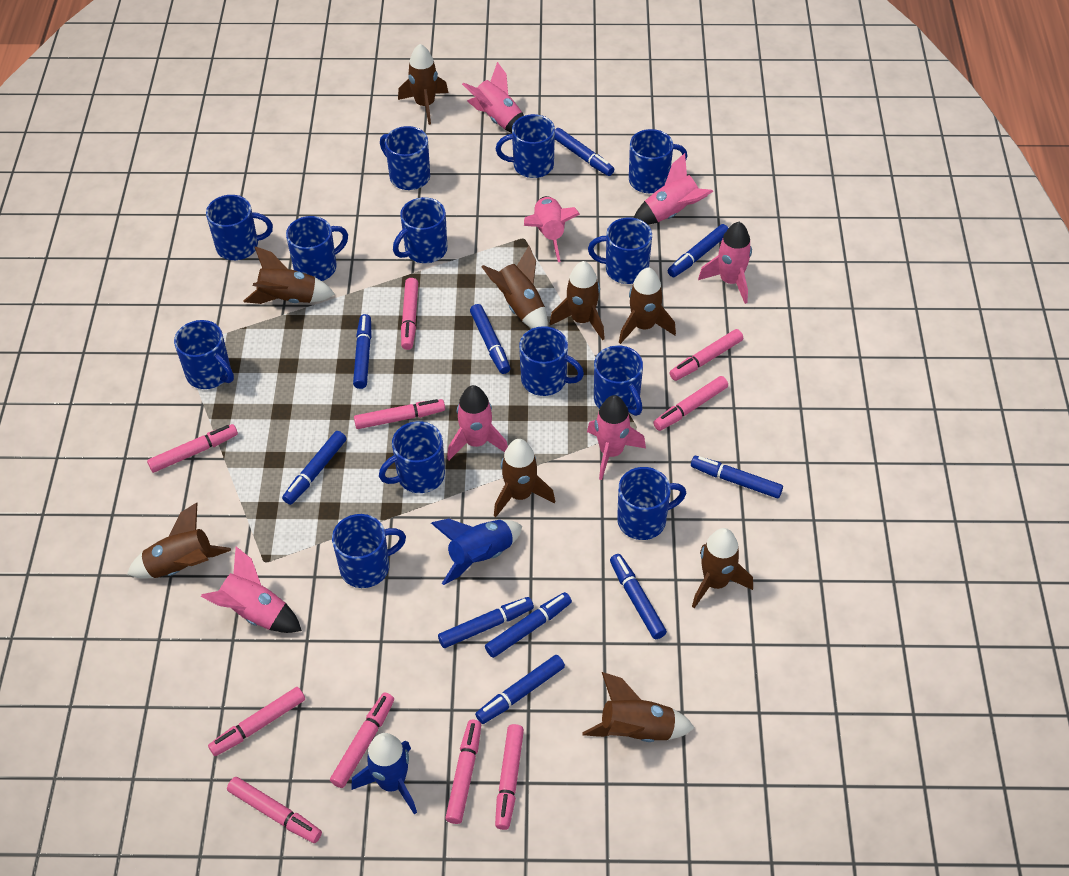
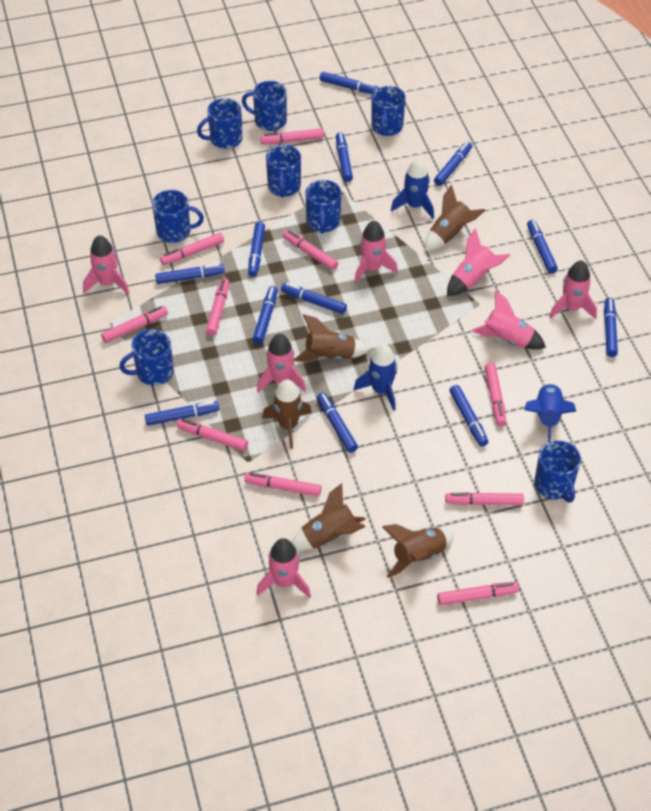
blue marker: 10 -> 12
blue mug: 13 -> 8
blue rocket: 2 -> 3
brown rocket: 9 -> 5

